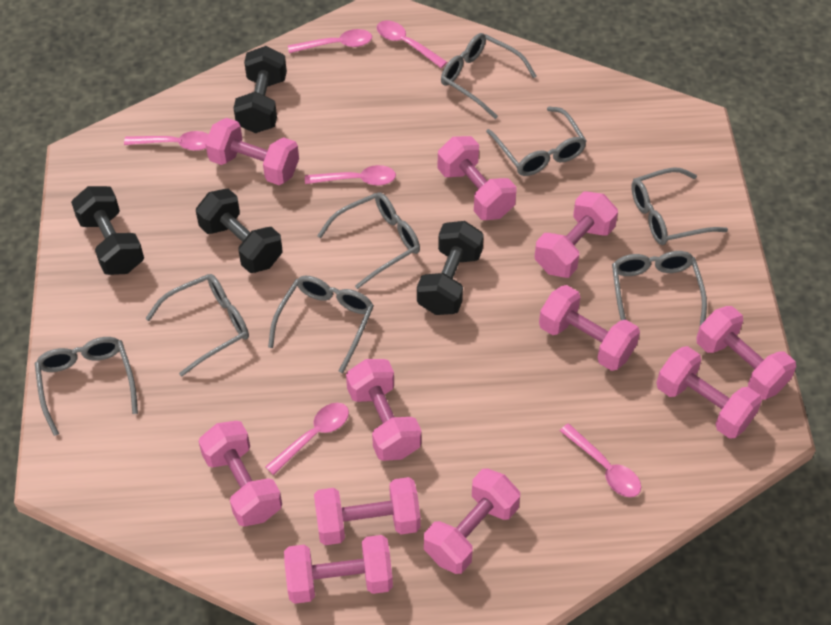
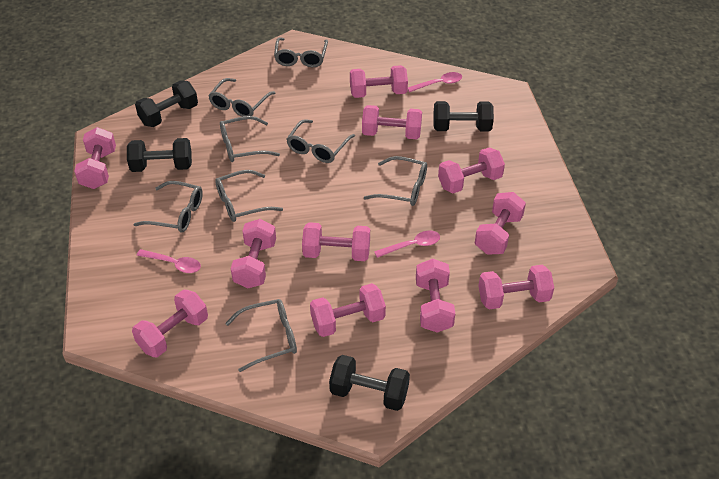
pink spoon: 6 -> 3

